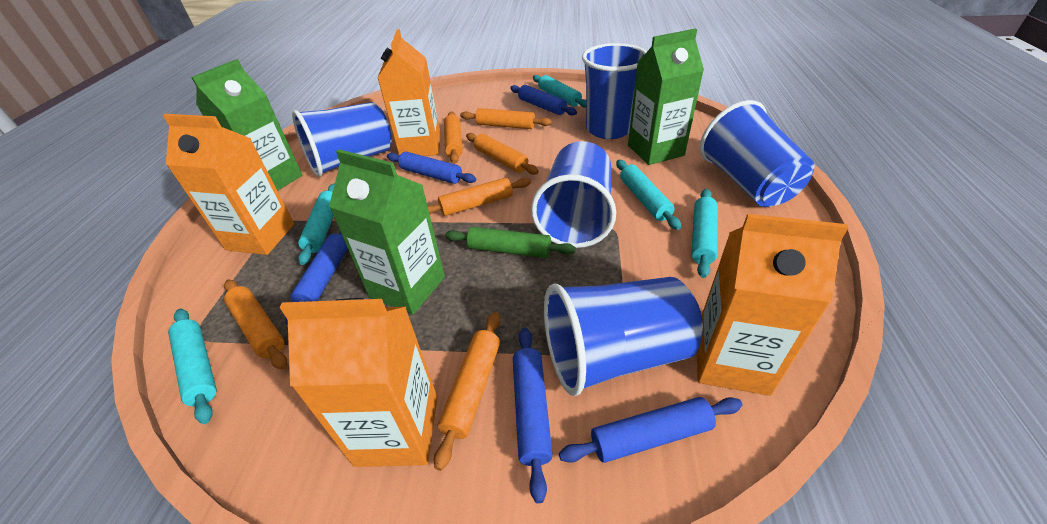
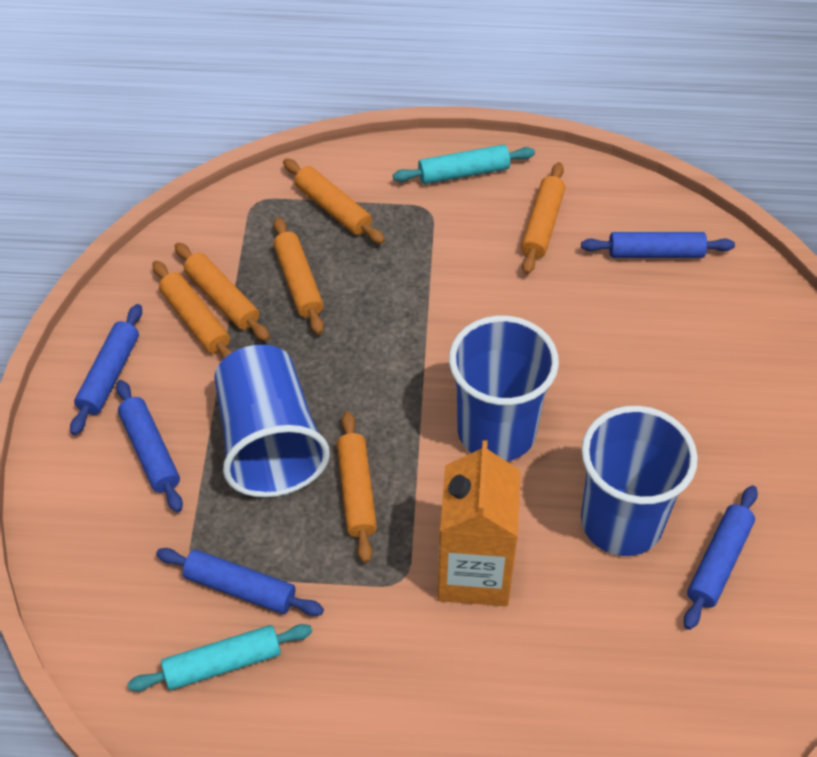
blue cup: 5 -> 3
green carton: 3 -> 0
green rolling pin: 1 -> 0
orange carton: 4 -> 1
turquoise rolling pin: 5 -> 2

